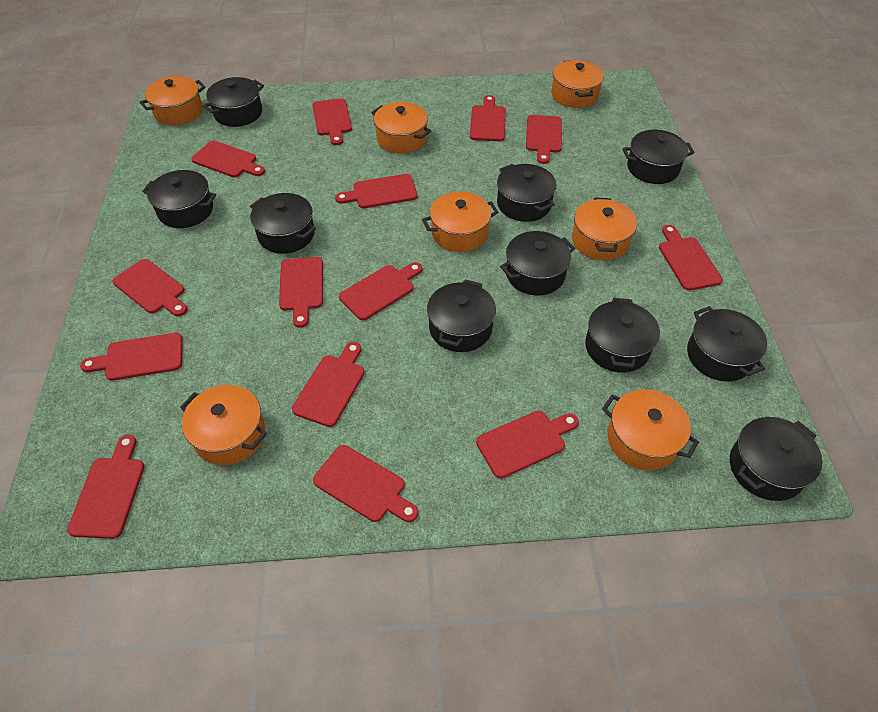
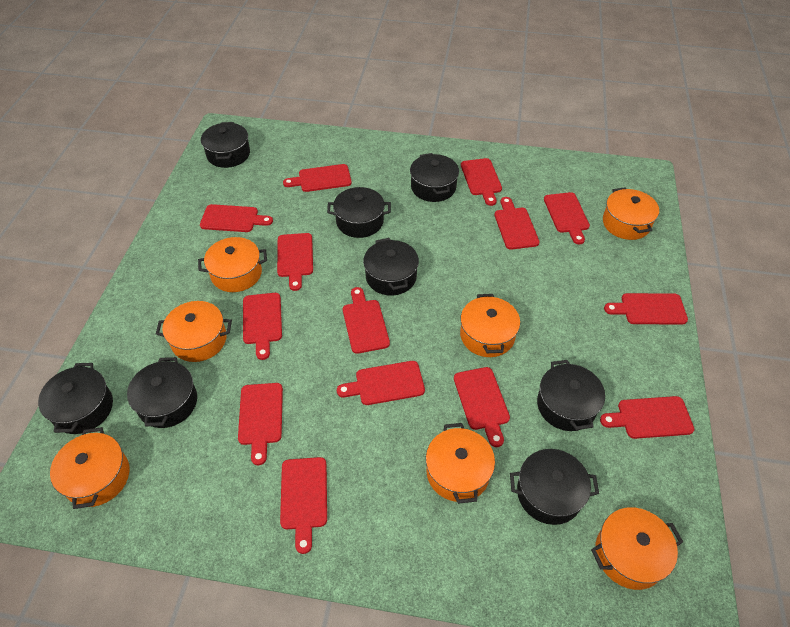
black pot: 10 -> 8

